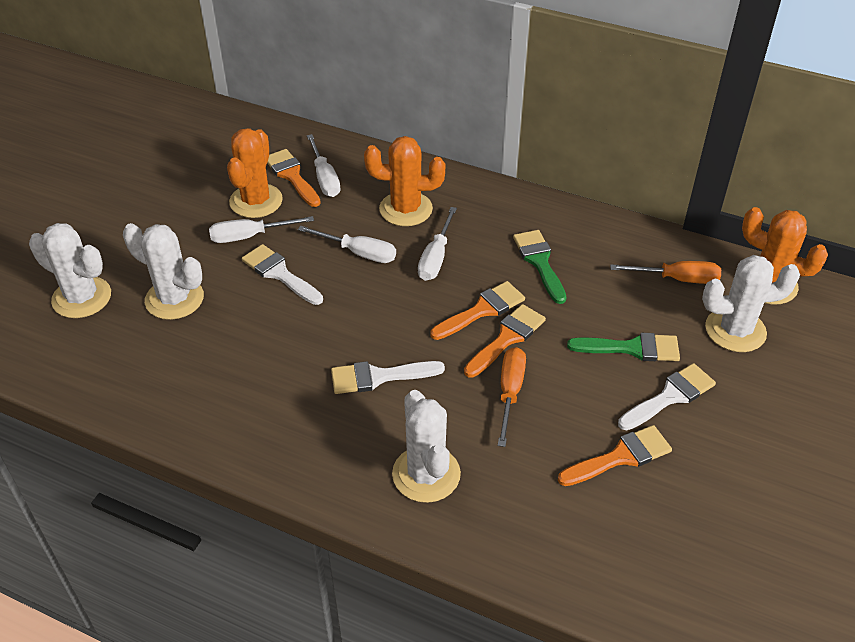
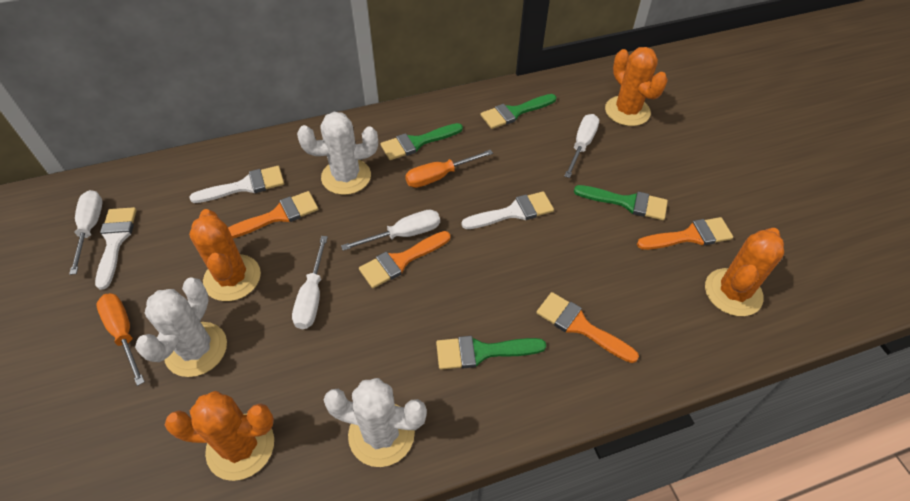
green brush: 2 -> 4
orange cactus: 3 -> 4
white cactus: 4 -> 3

